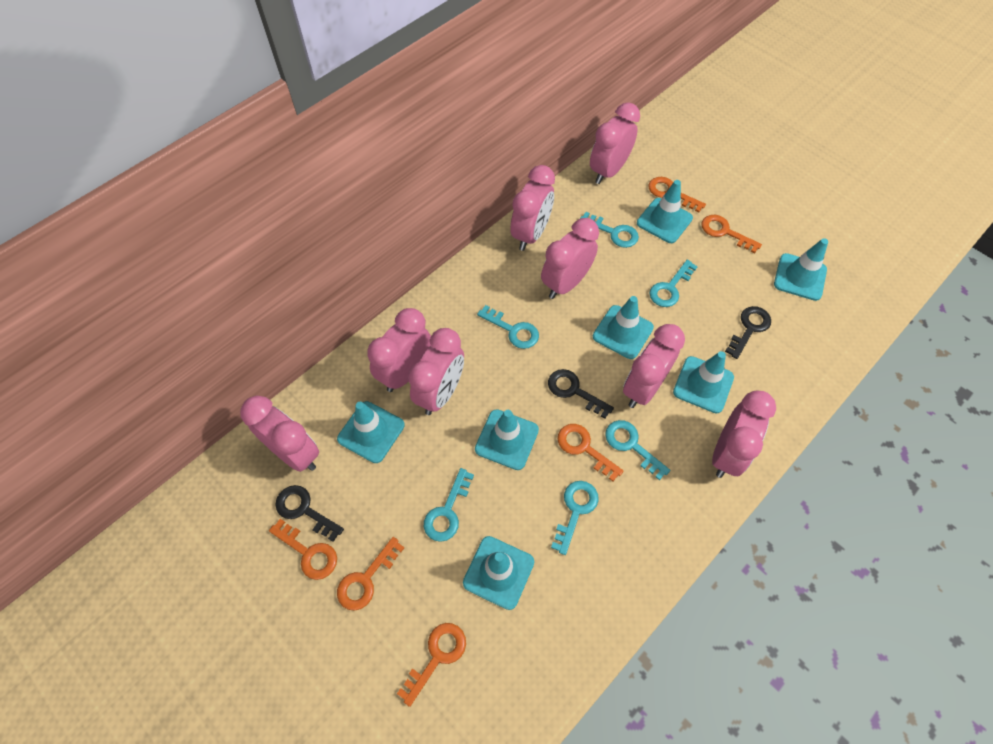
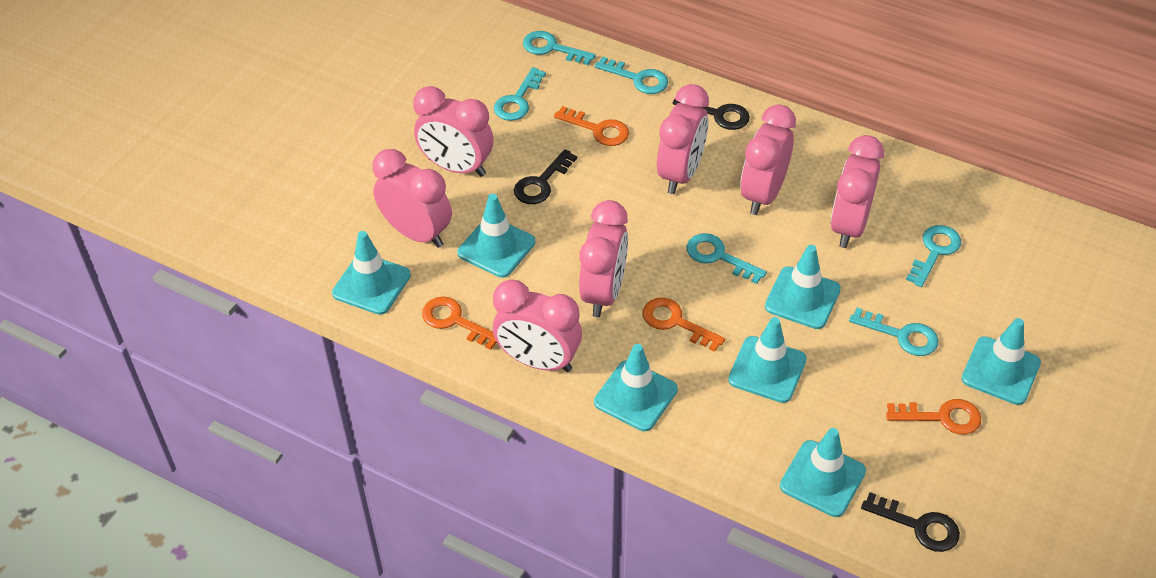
orange key: 6 -> 4
pink clock: 8 -> 7

